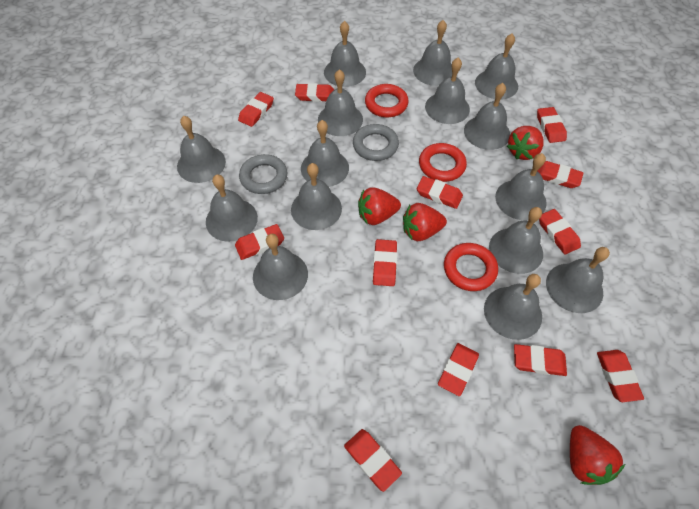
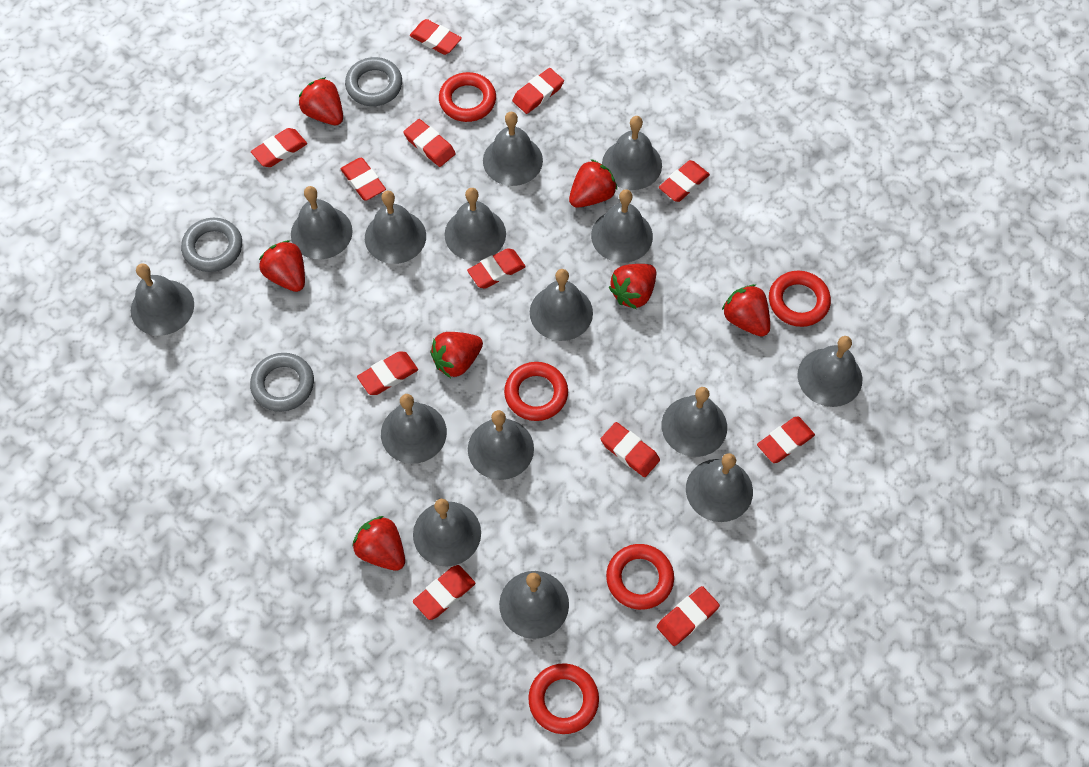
grey ring: 2 -> 3
red ring: 3 -> 5
red strawberry: 4 -> 7

